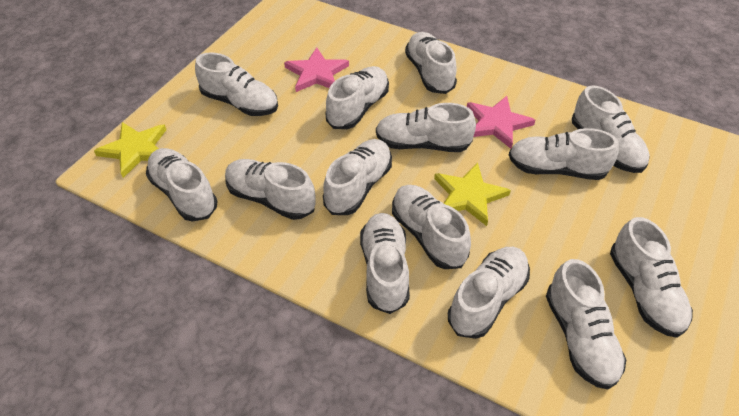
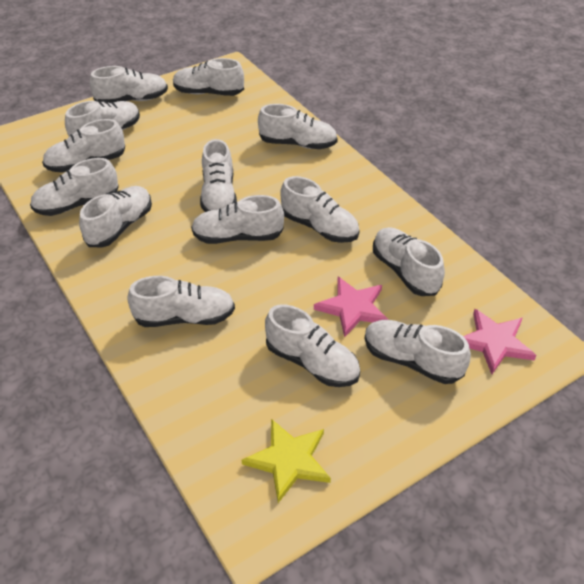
yellow star: 2 -> 1

